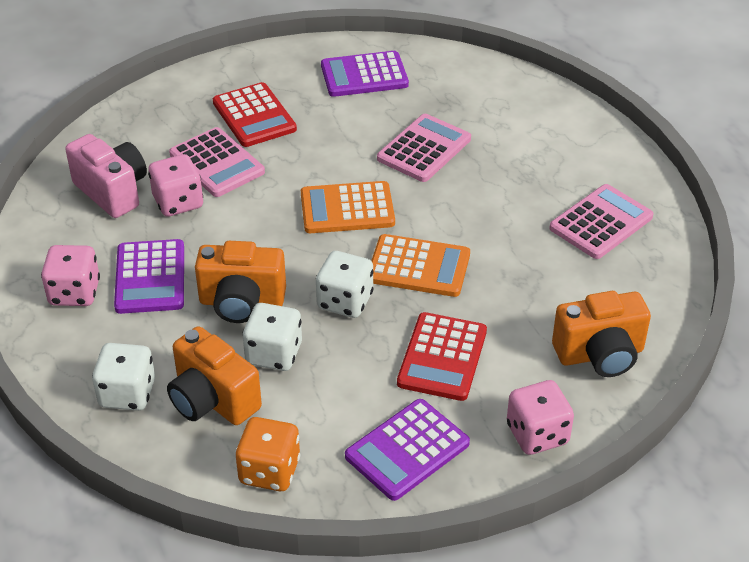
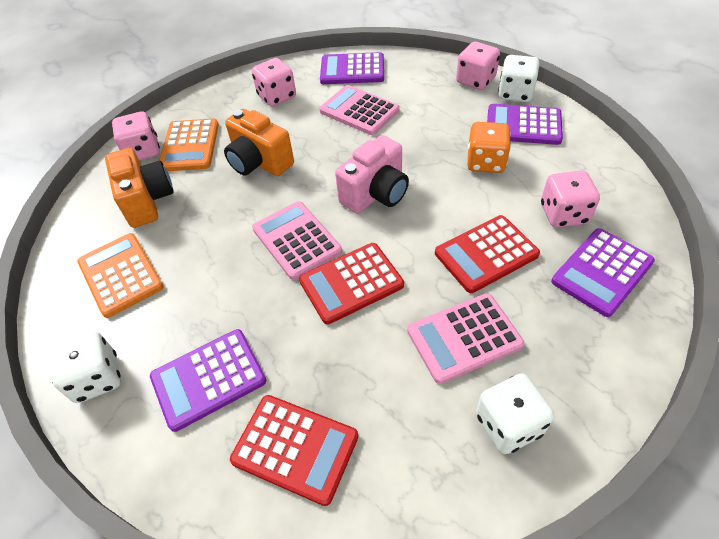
orange camera: 3 -> 2
pink dice: 3 -> 4
purple calculator: 3 -> 4
red calculator: 2 -> 3

